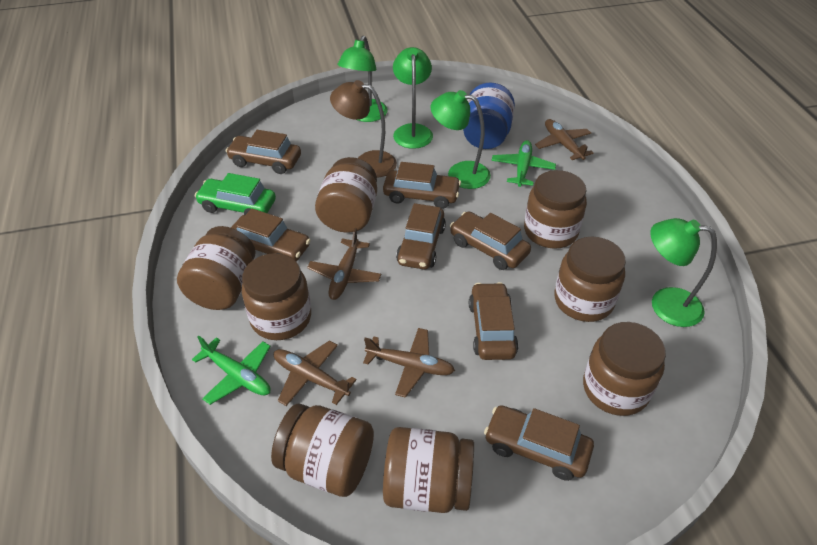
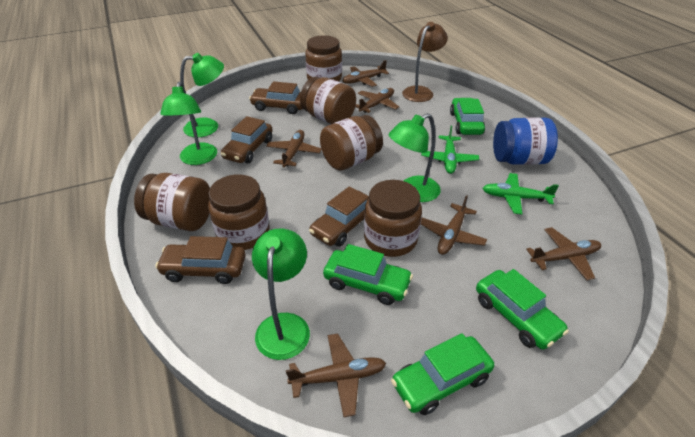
brown car: 7 -> 4
brown jar: 8 -> 6
brown plane: 4 -> 6
green car: 1 -> 4

